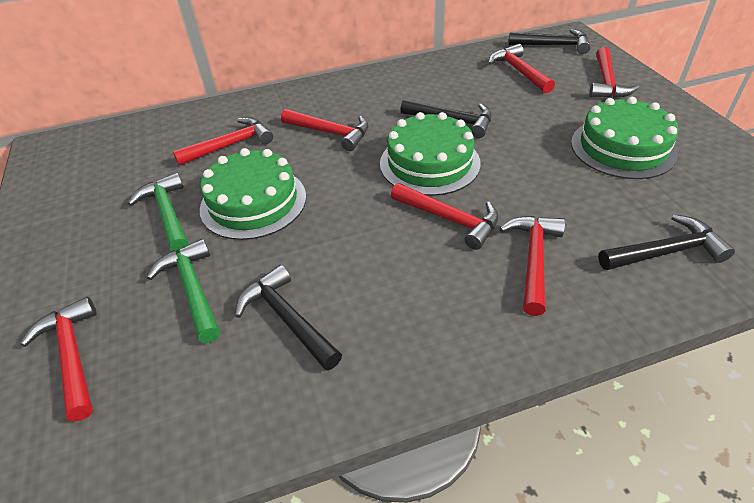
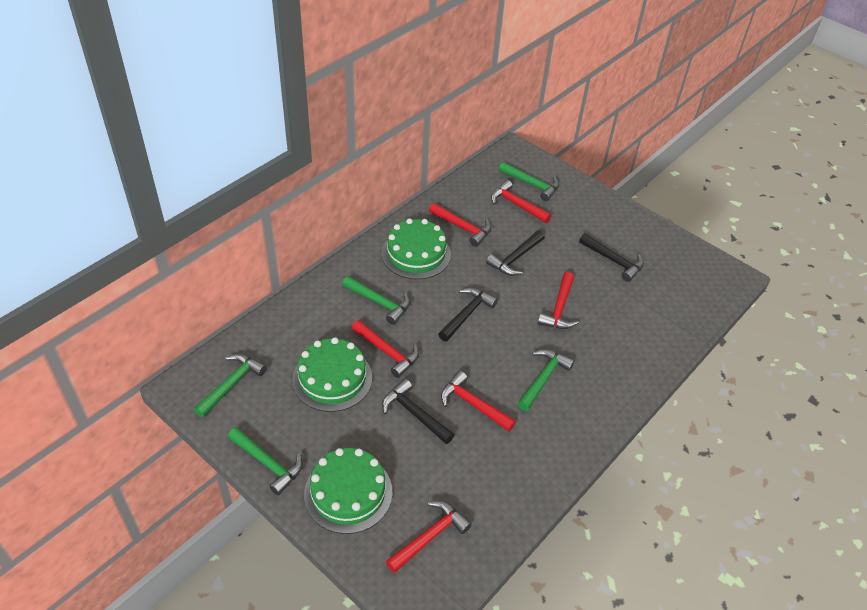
green hammer: 2 -> 5
red hammer: 7 -> 6

